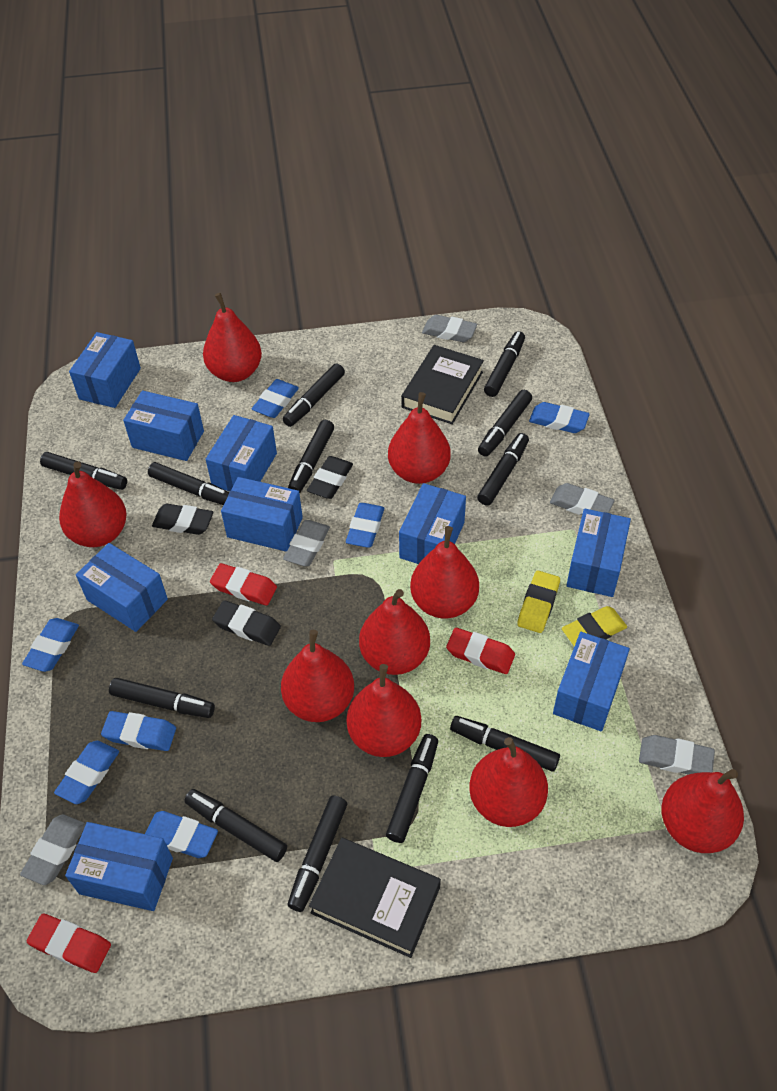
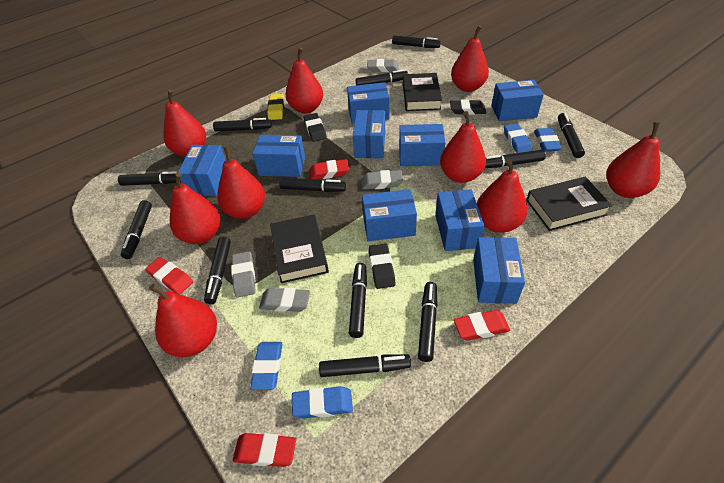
black book: 2 -> 3
blue eraser: 7 -> 4
grey eraser: 5 -> 4
red eraser: 3 -> 4
yellow eraser: 2 -> 1

